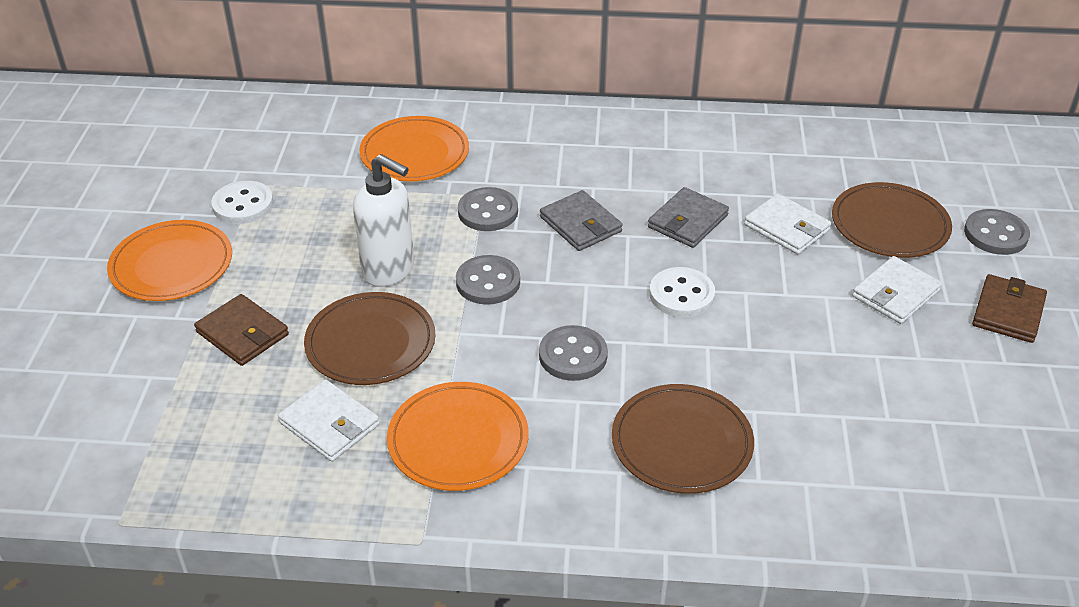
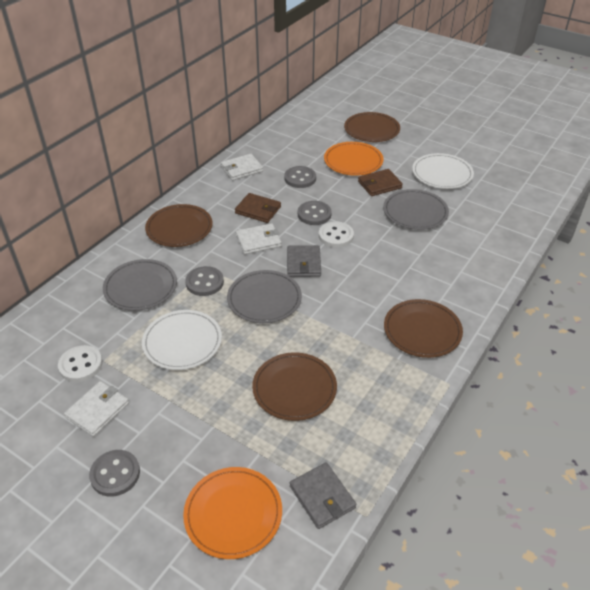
brown plate: 3 -> 4
grey plate: 0 -> 3
orange plate: 3 -> 2
white plate: 0 -> 2
white soap dispenser: 1 -> 0

